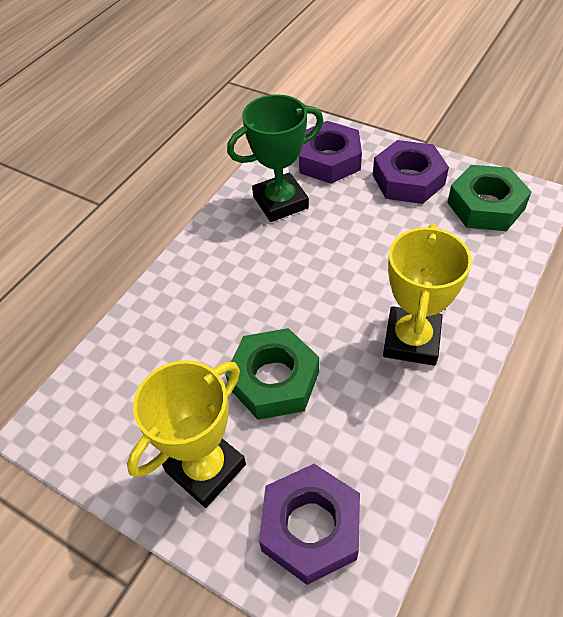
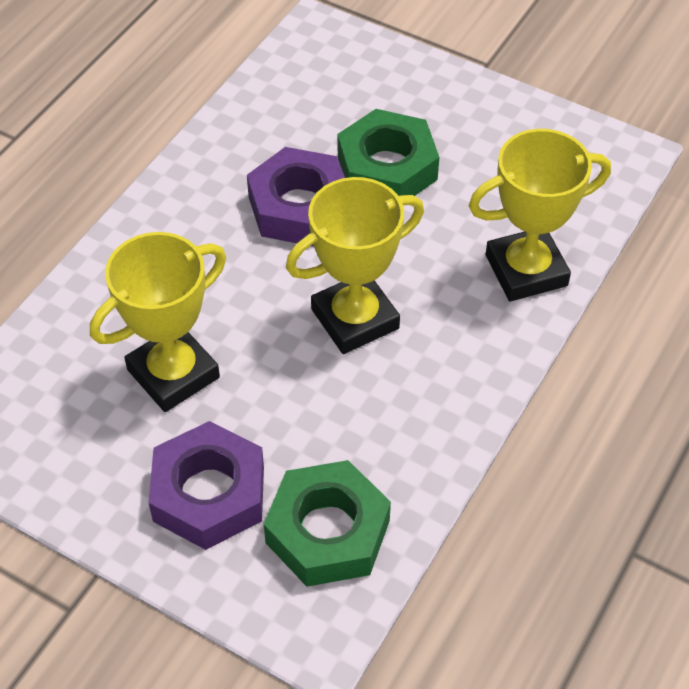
green trophy: 1 -> 0
purple nut: 3 -> 2
yellow trophy: 2 -> 3

